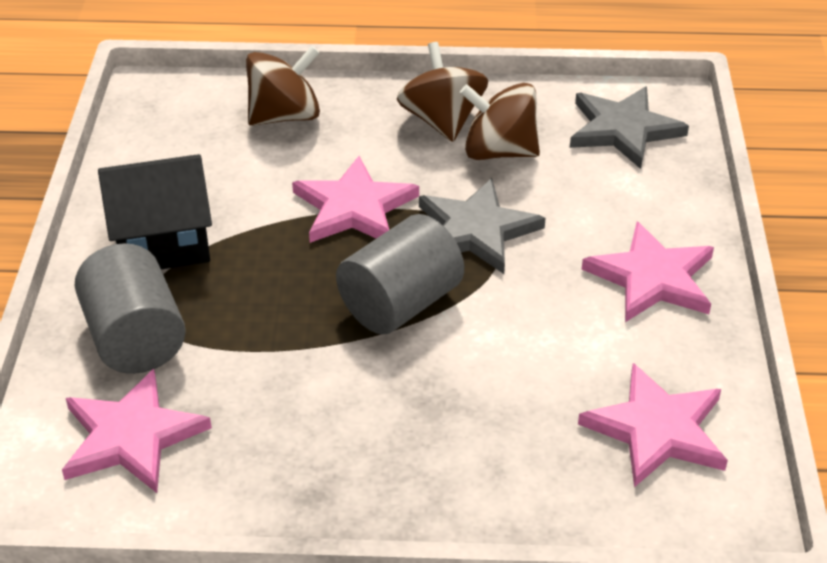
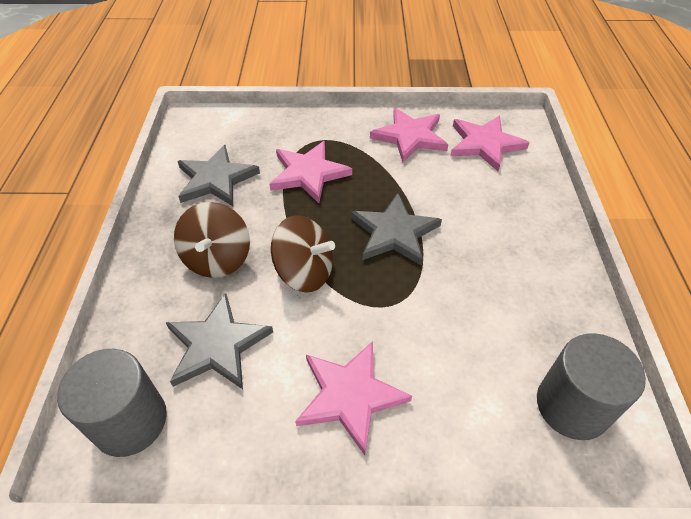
black house: 1 -> 0
brown spinning top: 3 -> 2
grey star: 2 -> 3

